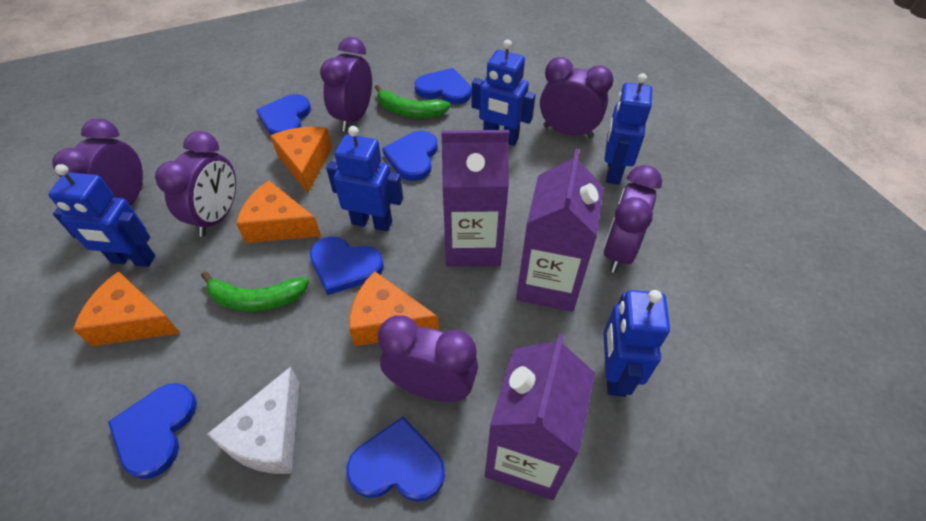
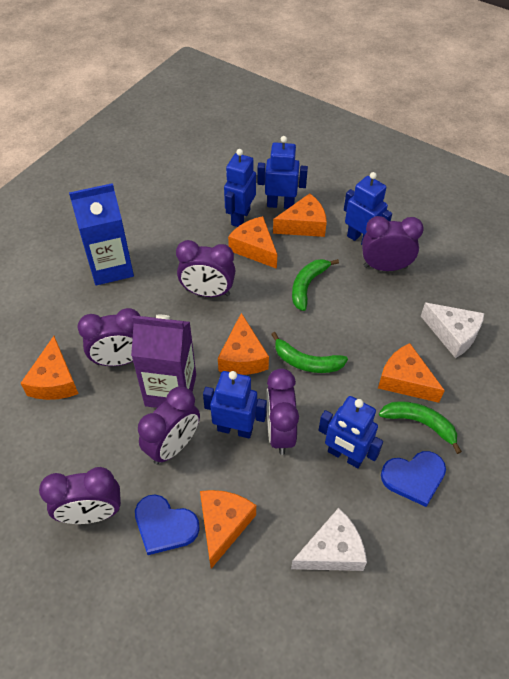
blue carton: 0 -> 1
blue heart: 6 -> 2
green banana: 2 -> 3
orange cheese: 4 -> 6
purple carton: 3 -> 1
white cheese: 1 -> 2

